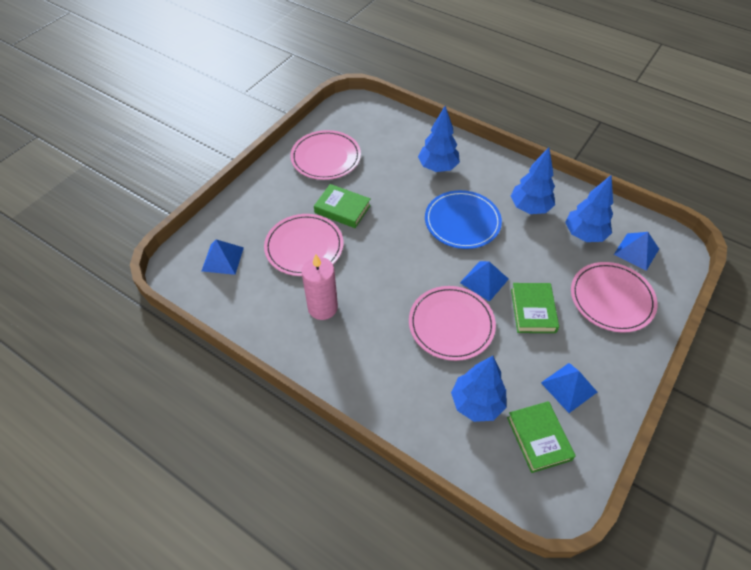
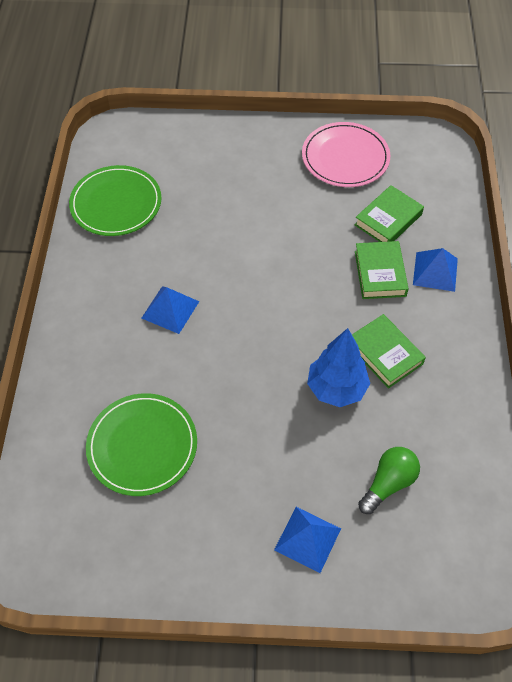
blue plate: 1 -> 0
blue pyramid: 4 -> 3
blue tree: 4 -> 1
green light bulb: 0 -> 1
green plate: 0 -> 2
pink candle: 1 -> 0
pink plate: 4 -> 1

